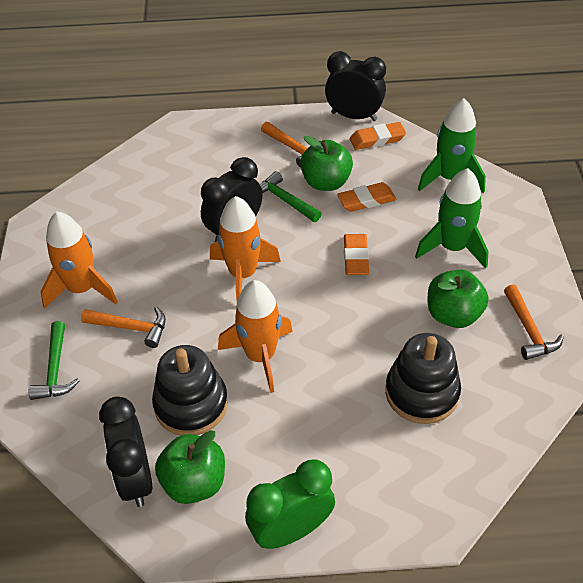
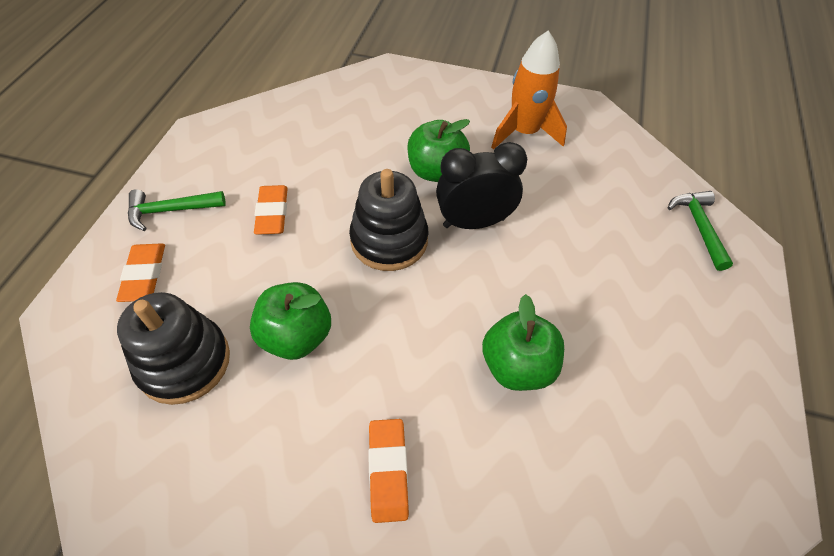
black clock: 3 -> 1
green clock: 1 -> 0
green rocket: 2 -> 0
orange hammer: 3 -> 0
orange rocket: 3 -> 1

